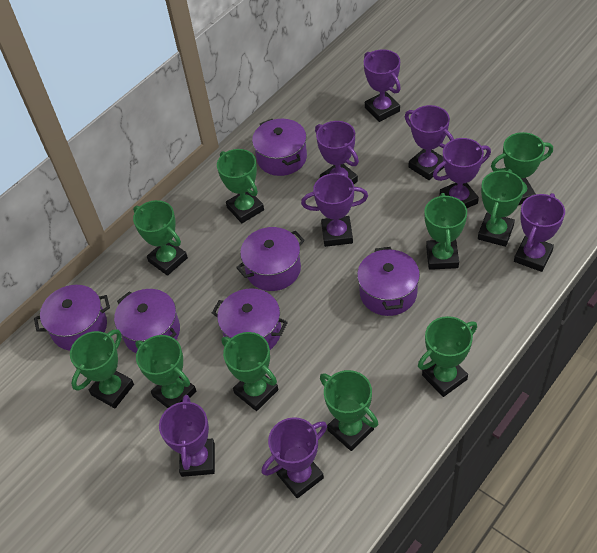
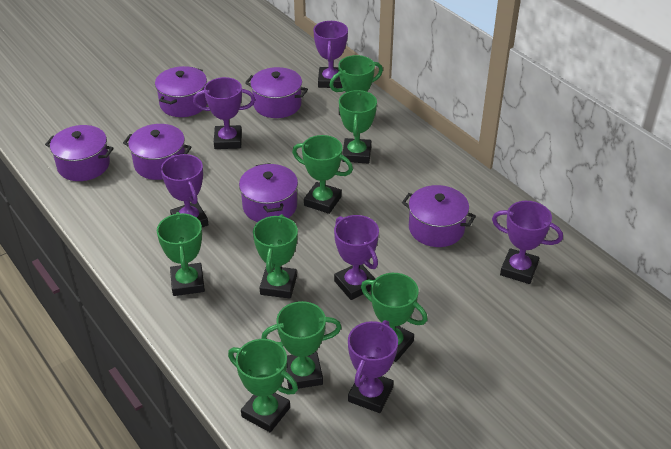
green trophy: 10 -> 8
purple trophy: 8 -> 6

